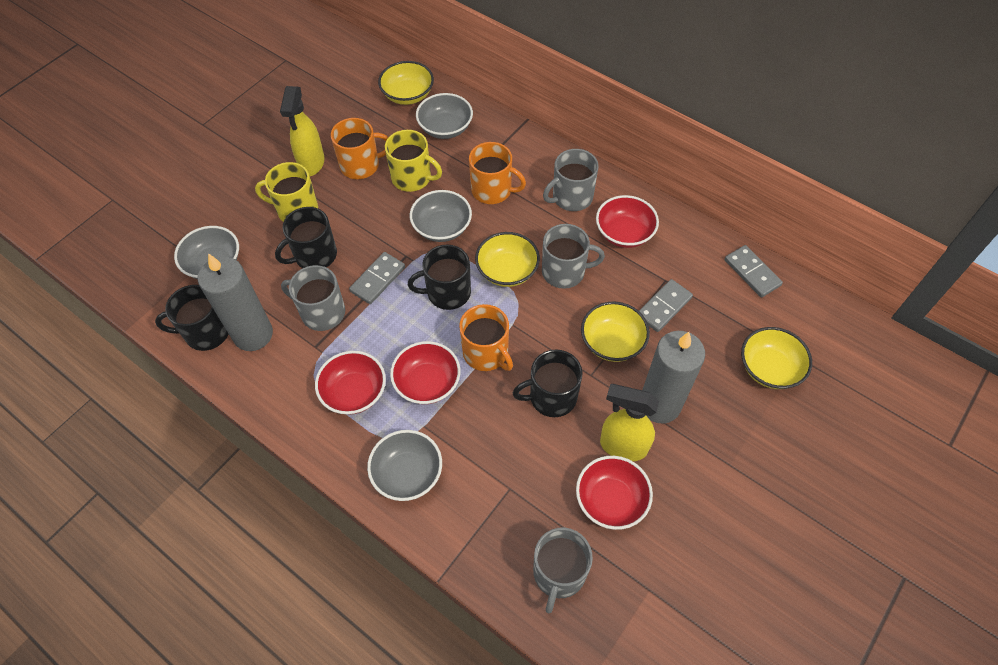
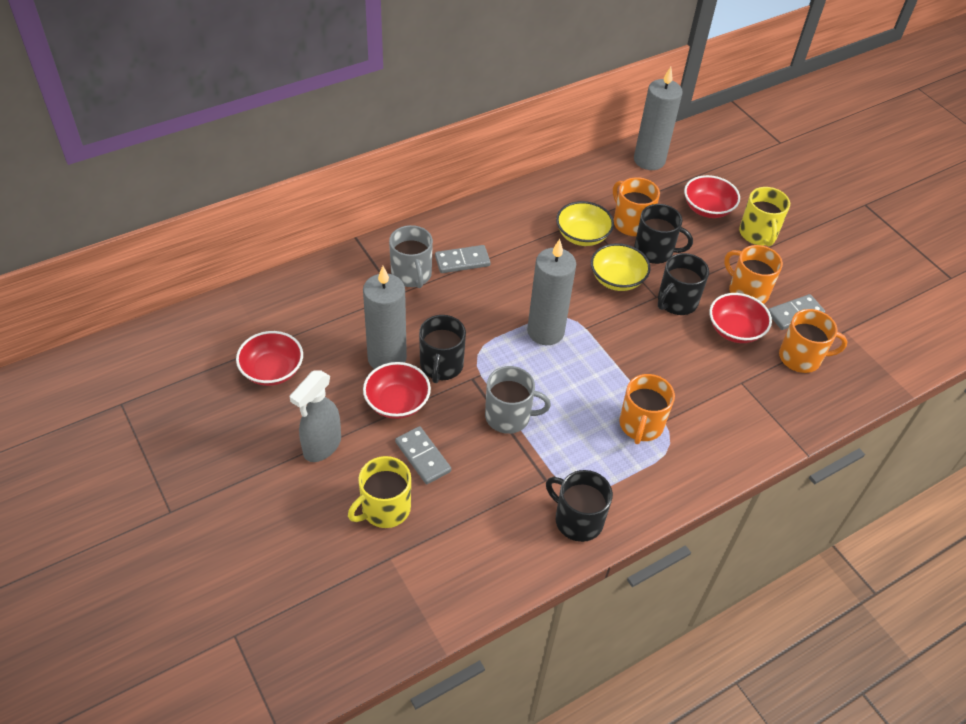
grey bowl: 4 -> 0
grey candle: 2 -> 3
grey mug: 4 -> 2
grey spray bottle: 0 -> 1
orange mug: 3 -> 4
yellow bowl: 4 -> 2
yellow spray bottle: 2 -> 0

